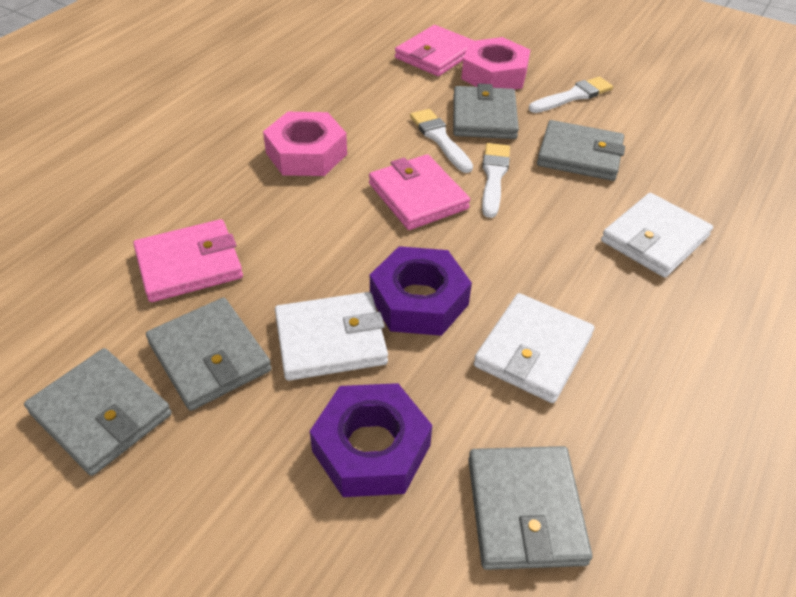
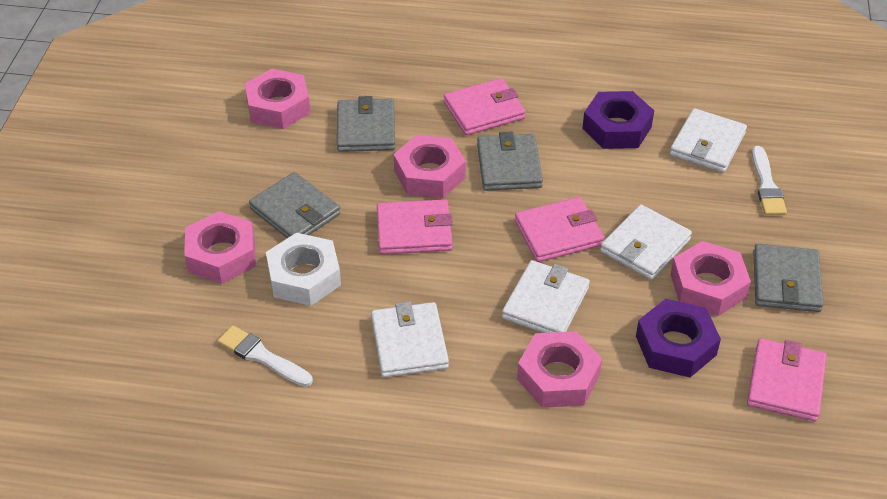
grey wallet: 5 -> 4
pink nut: 2 -> 5
pink wallet: 3 -> 4
white brush: 3 -> 2
white nut: 0 -> 1
white wallet: 3 -> 4

